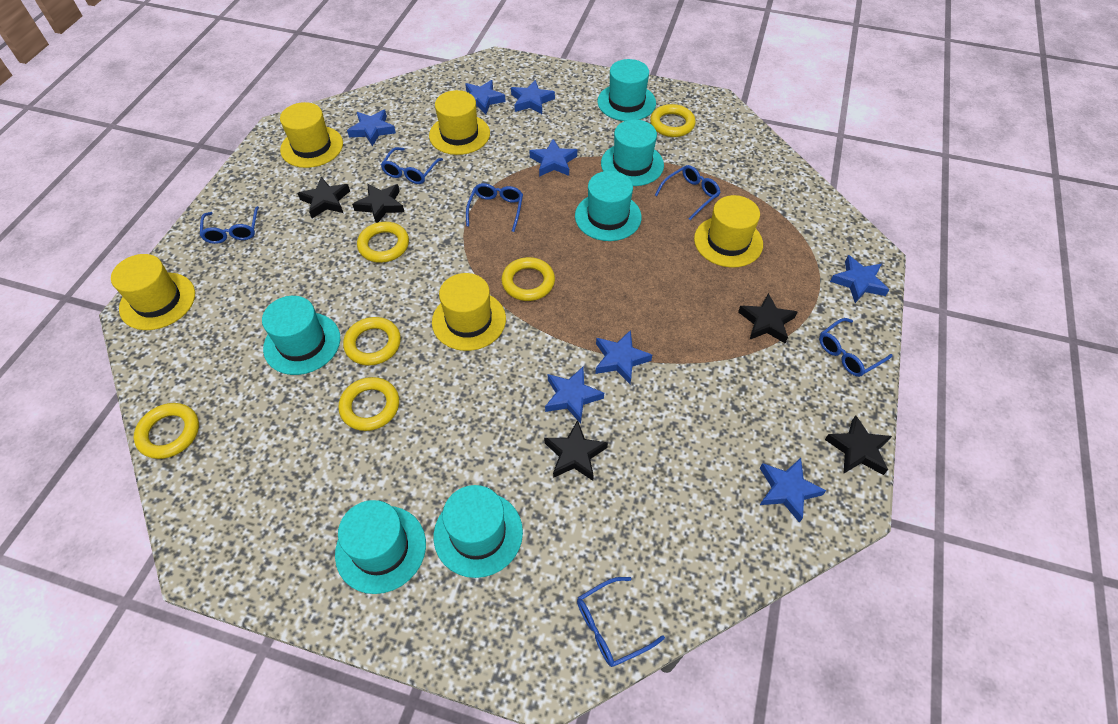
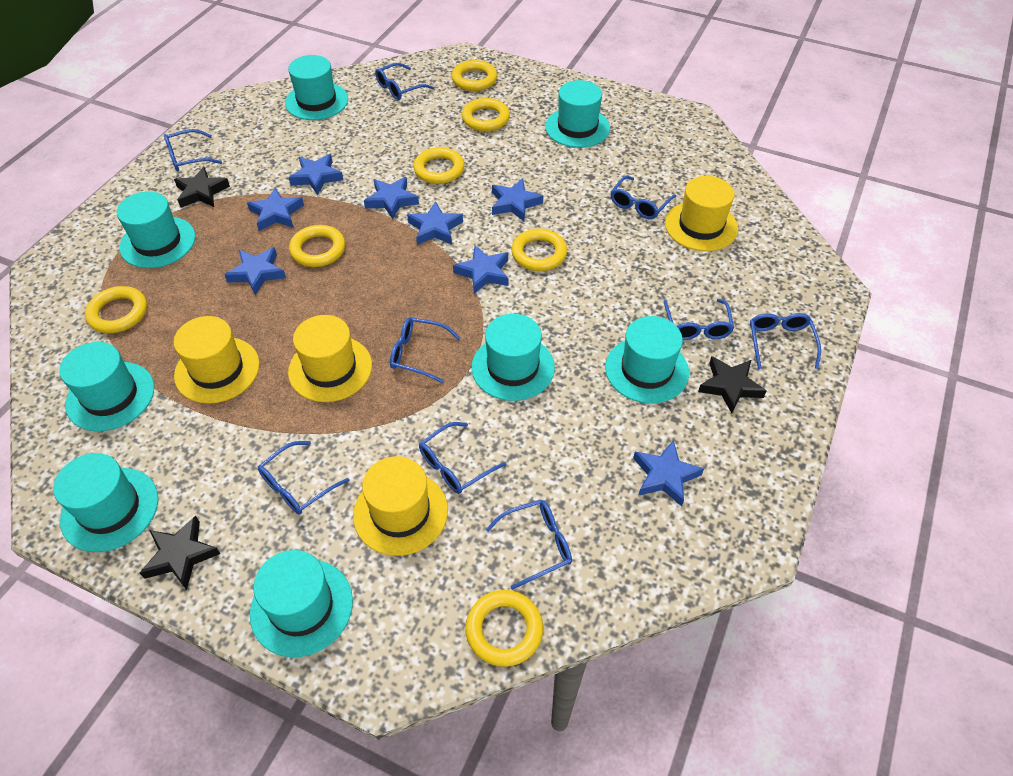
black star: 5 -> 3
blue glasses: 6 -> 9
turquoise hat: 6 -> 8
yellow hat: 5 -> 4
yellow ring: 6 -> 7

